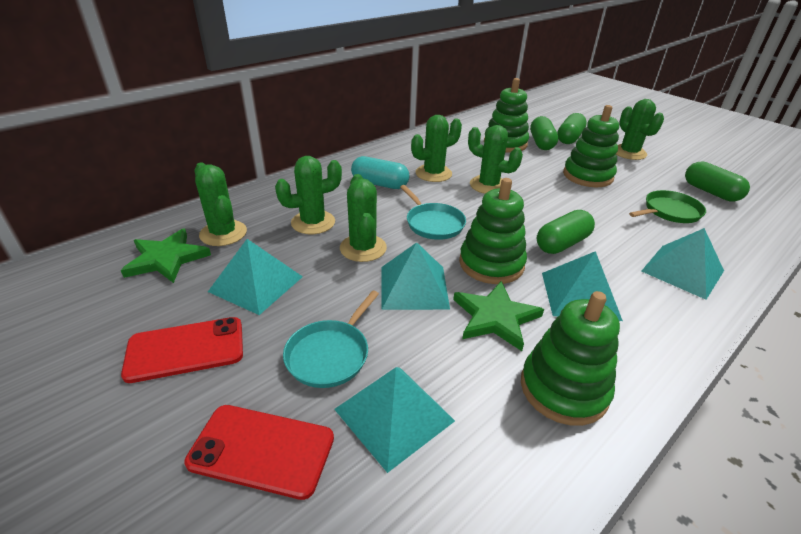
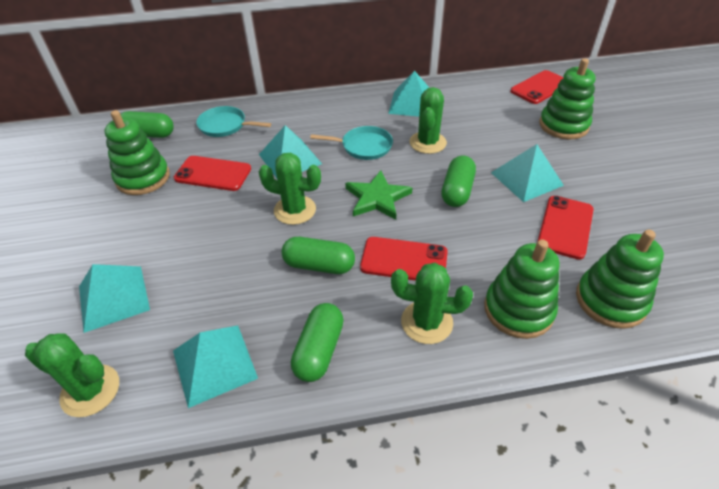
green cactus: 6 -> 4
green pan: 1 -> 0
green star: 2 -> 1
red phone: 2 -> 4
turquoise capsule: 1 -> 0

